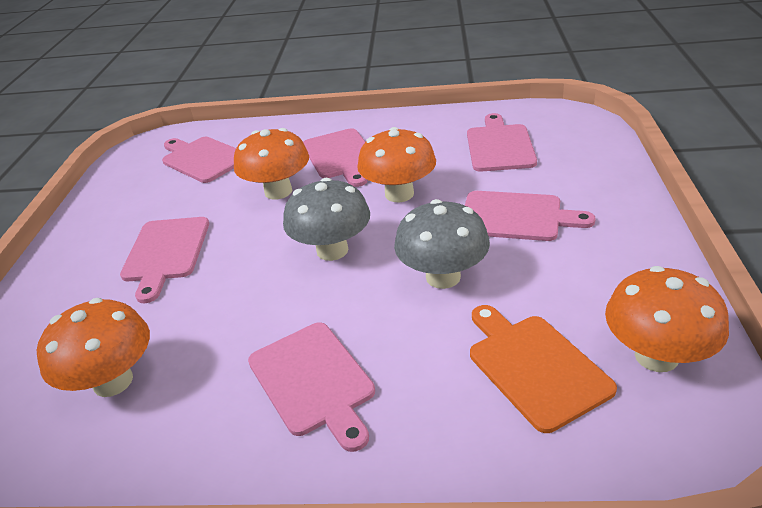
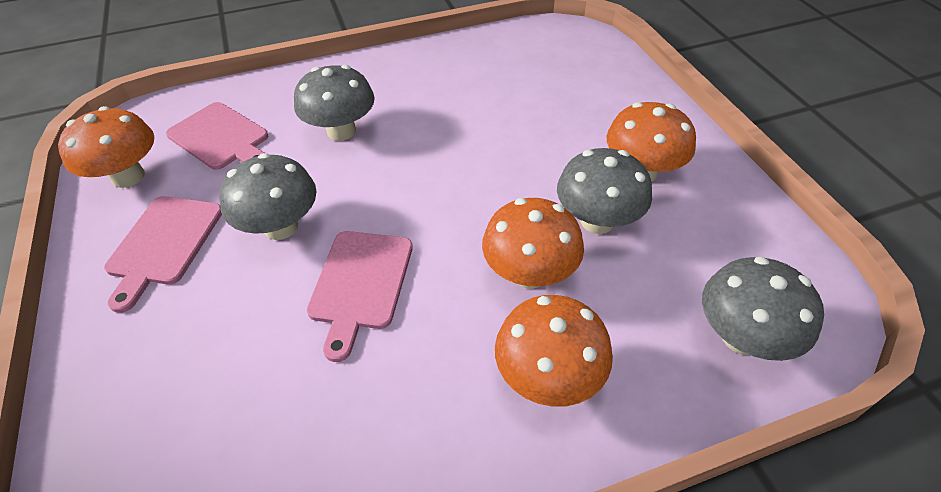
grey mushroom: 2 -> 4
orange cutting board: 1 -> 0
pink cutting board: 6 -> 3

